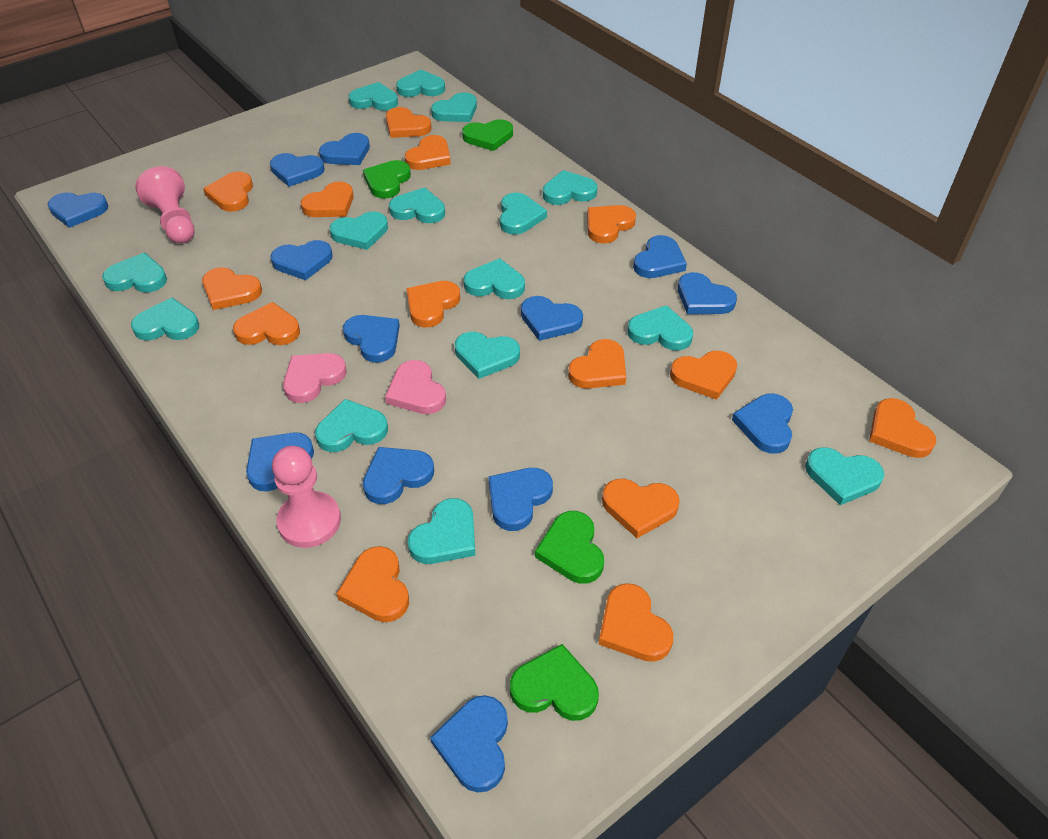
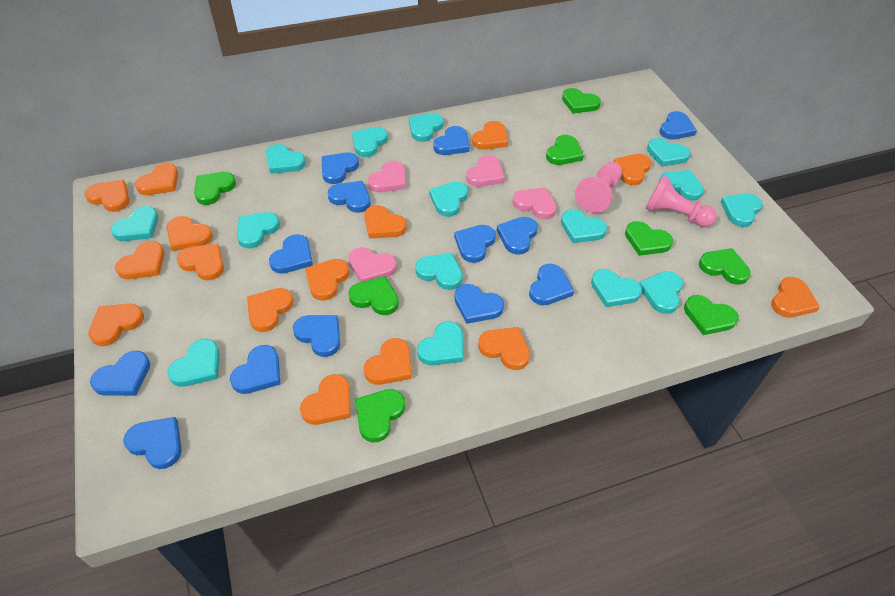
green heart: 4 -> 8
orange heart: 14 -> 15
pink heart: 2 -> 4

